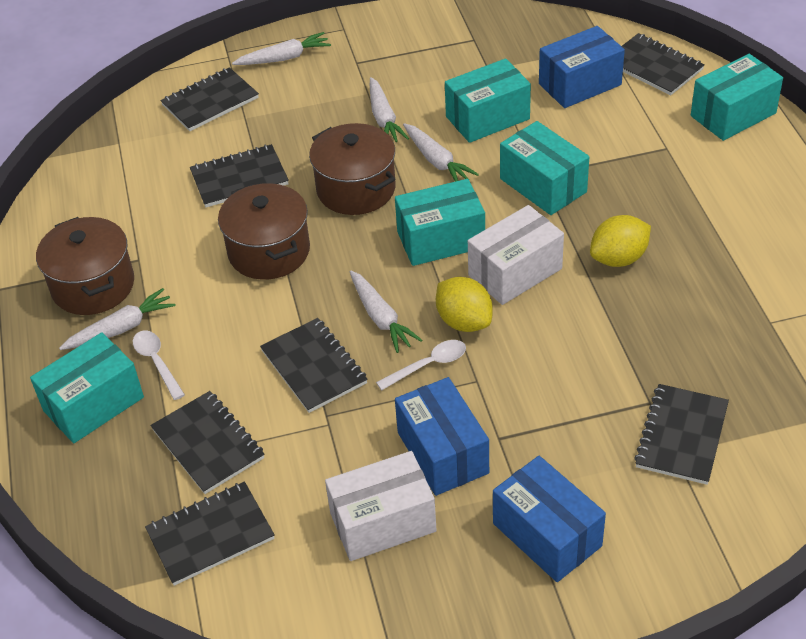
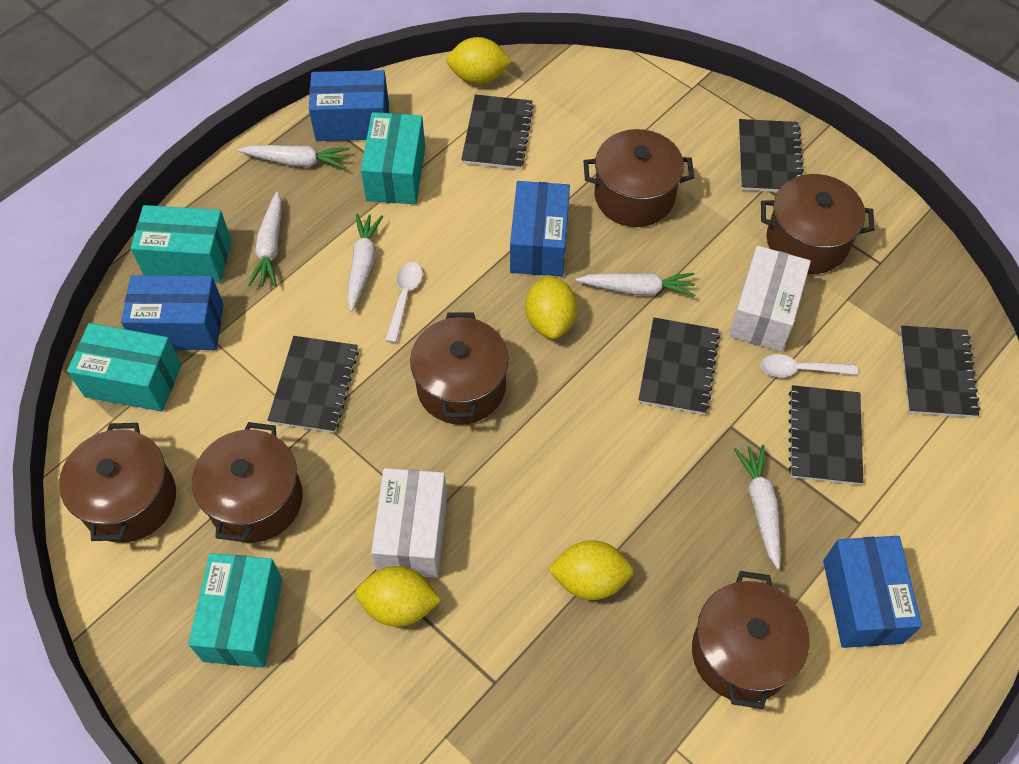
black notebook: 7 -> 6
blue box: 3 -> 4
brown pot: 3 -> 6
turquoise box: 5 -> 4
yellow lemon: 2 -> 4

